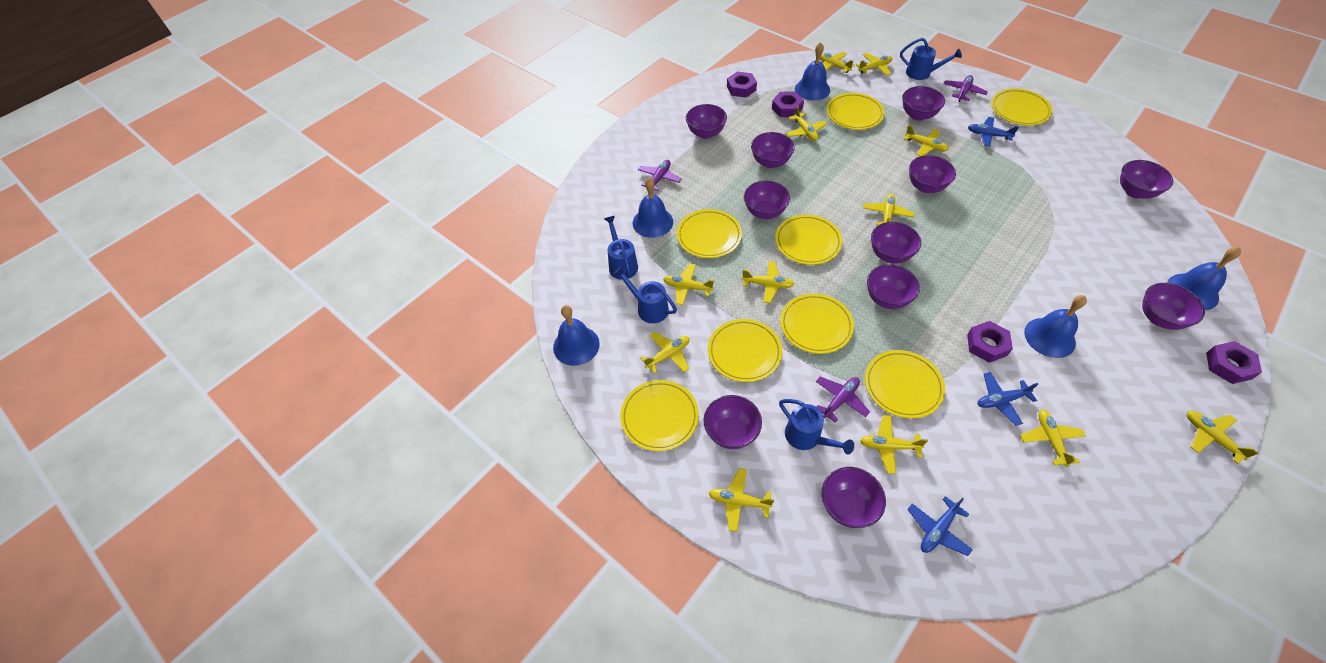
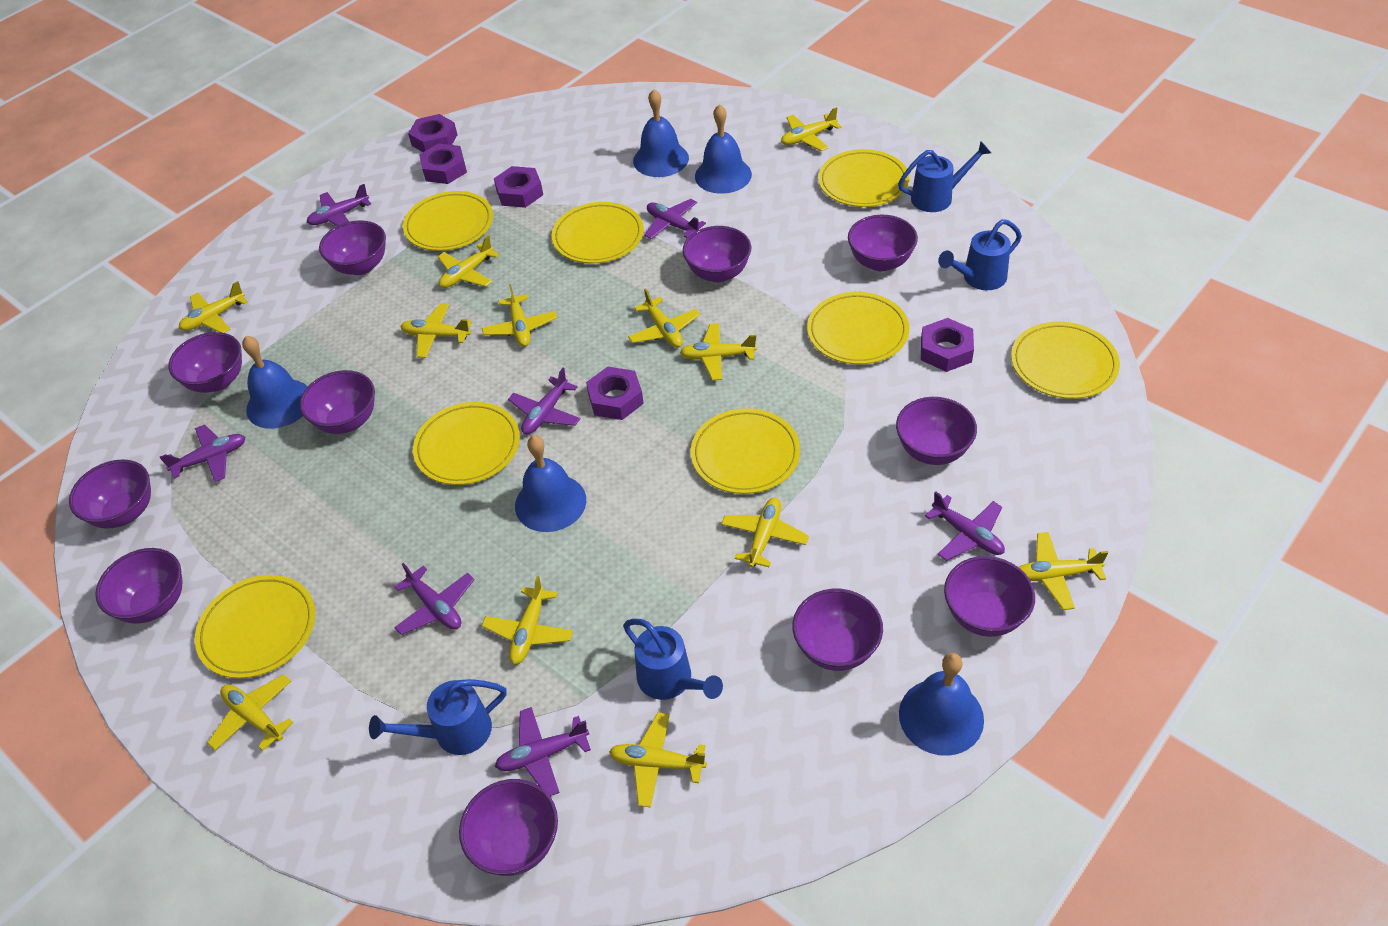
blue plane: 3 -> 0
purple nut: 4 -> 5
purple plane: 3 -> 7

